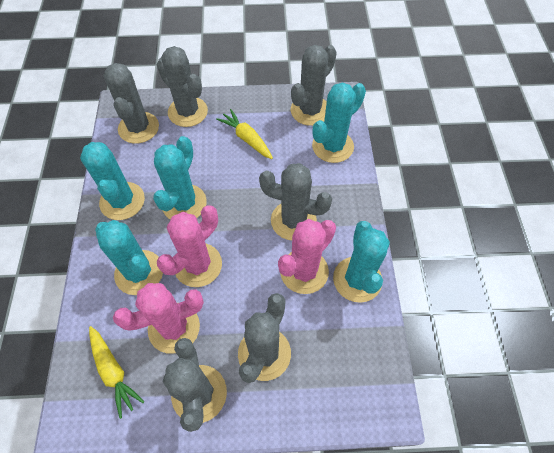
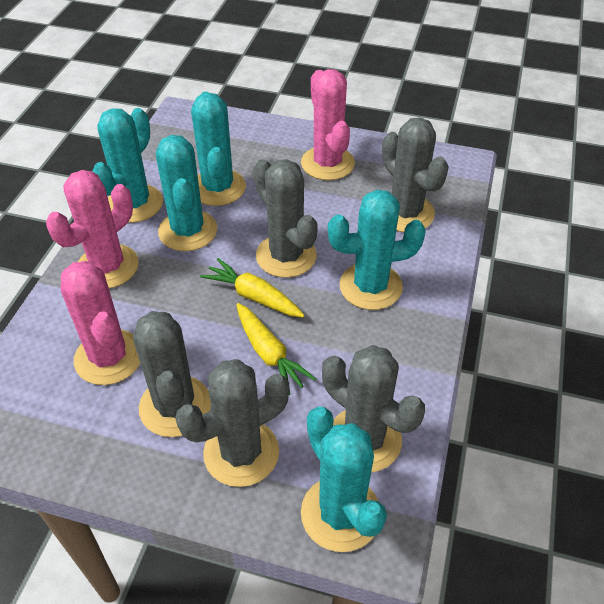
grey cactus: 6 -> 5

